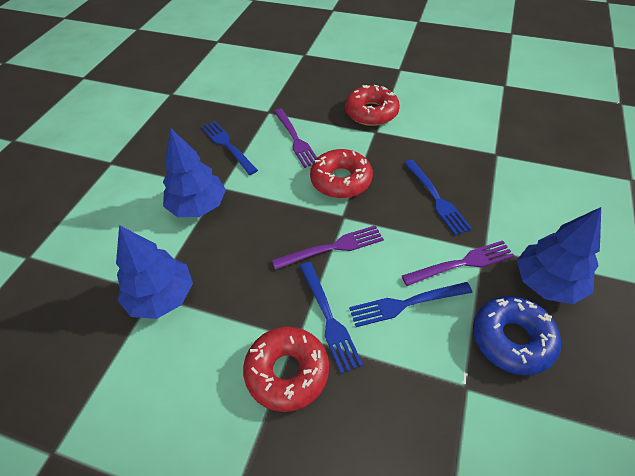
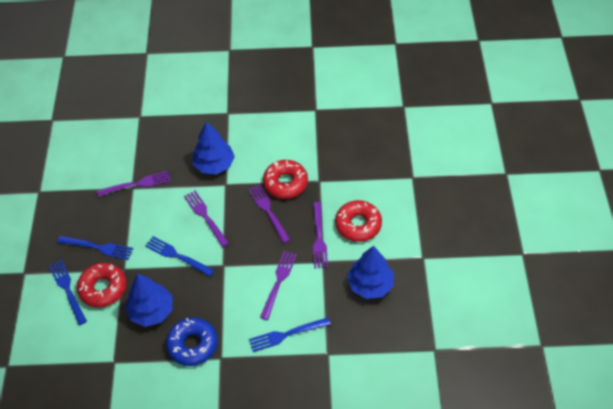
purple fork: 3 -> 5

